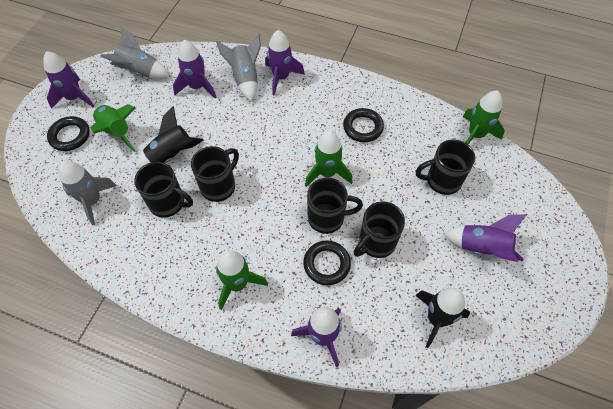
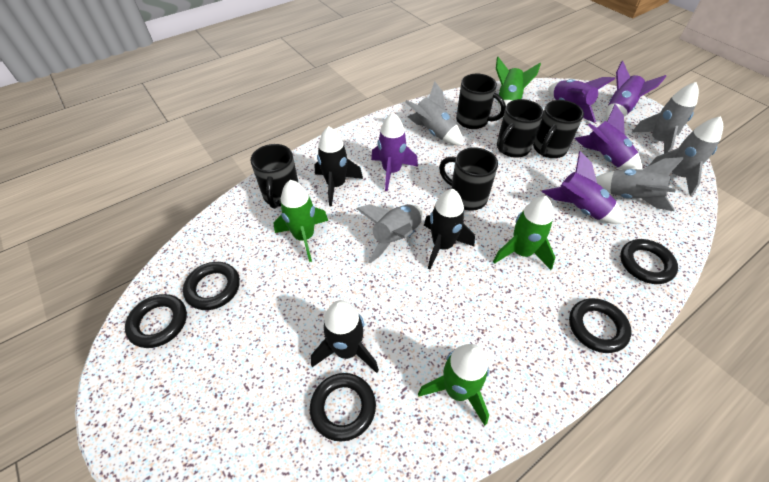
black ring: 3 -> 5
black rocket: 2 -> 3
grey rocket: 3 -> 5

